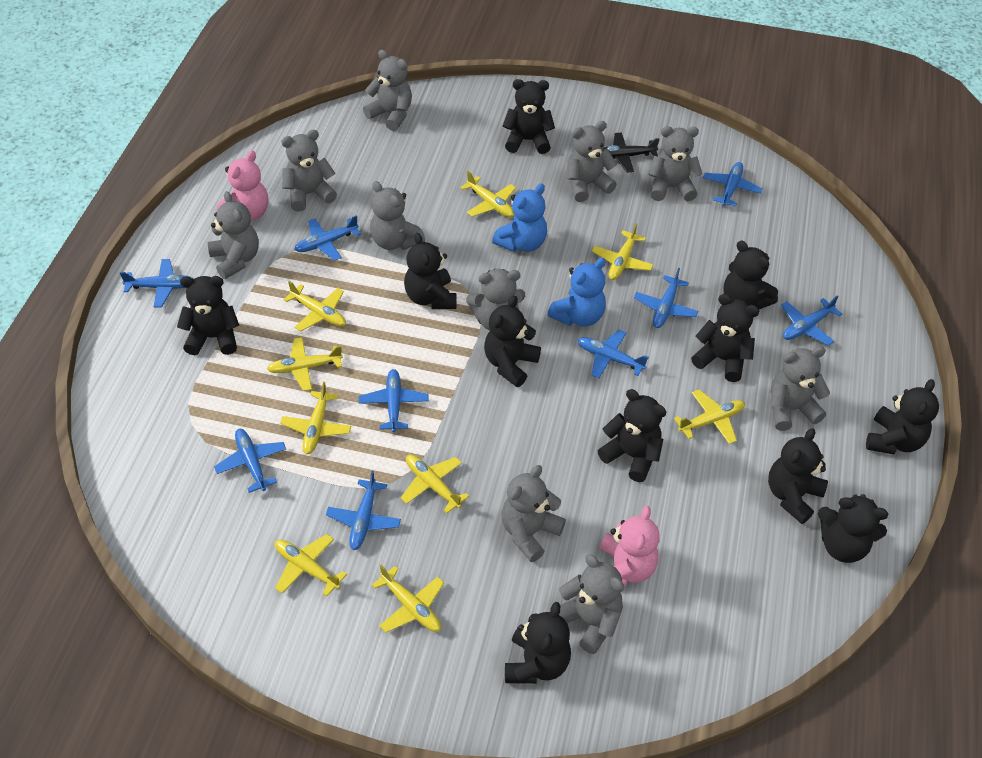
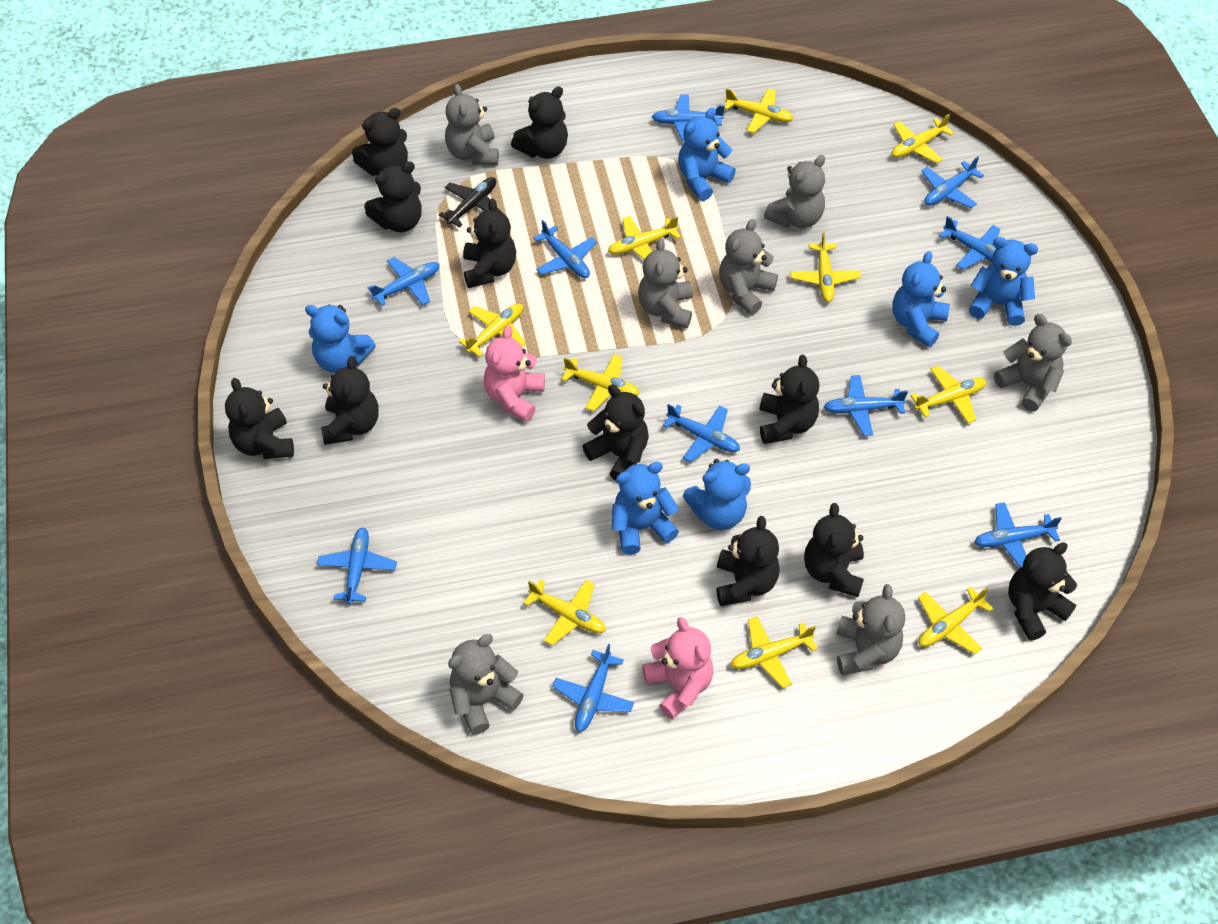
blue plane: 9 -> 10
blue teddy bear: 2 -> 6
grey teddy bear: 10 -> 7
yellow plane: 9 -> 10

